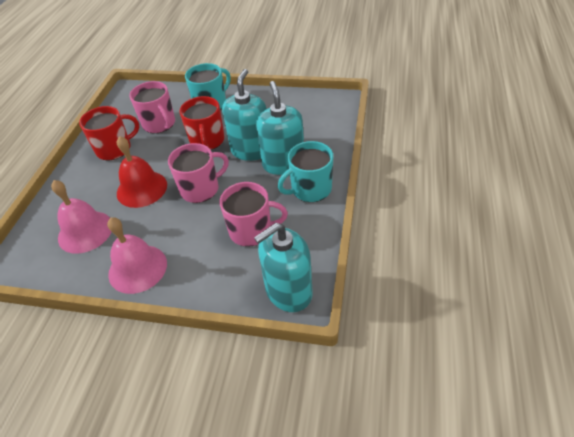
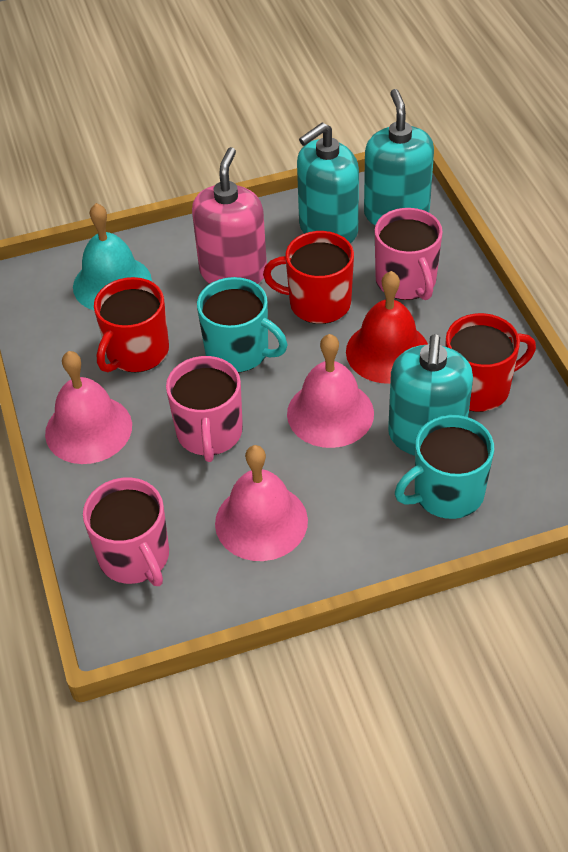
pink bell: 2 -> 3
pink soap dispenser: 0 -> 1
red mug: 2 -> 3
turquoise bell: 0 -> 1

